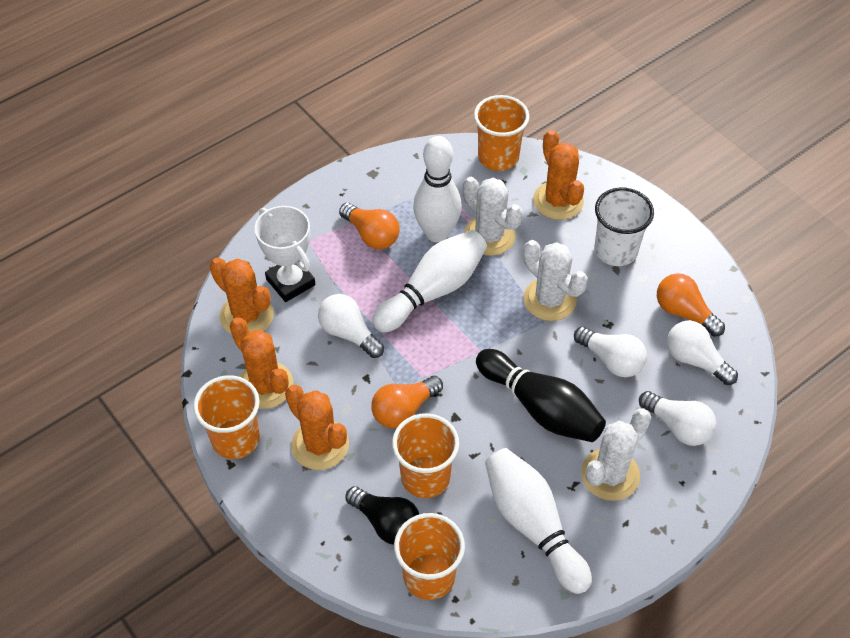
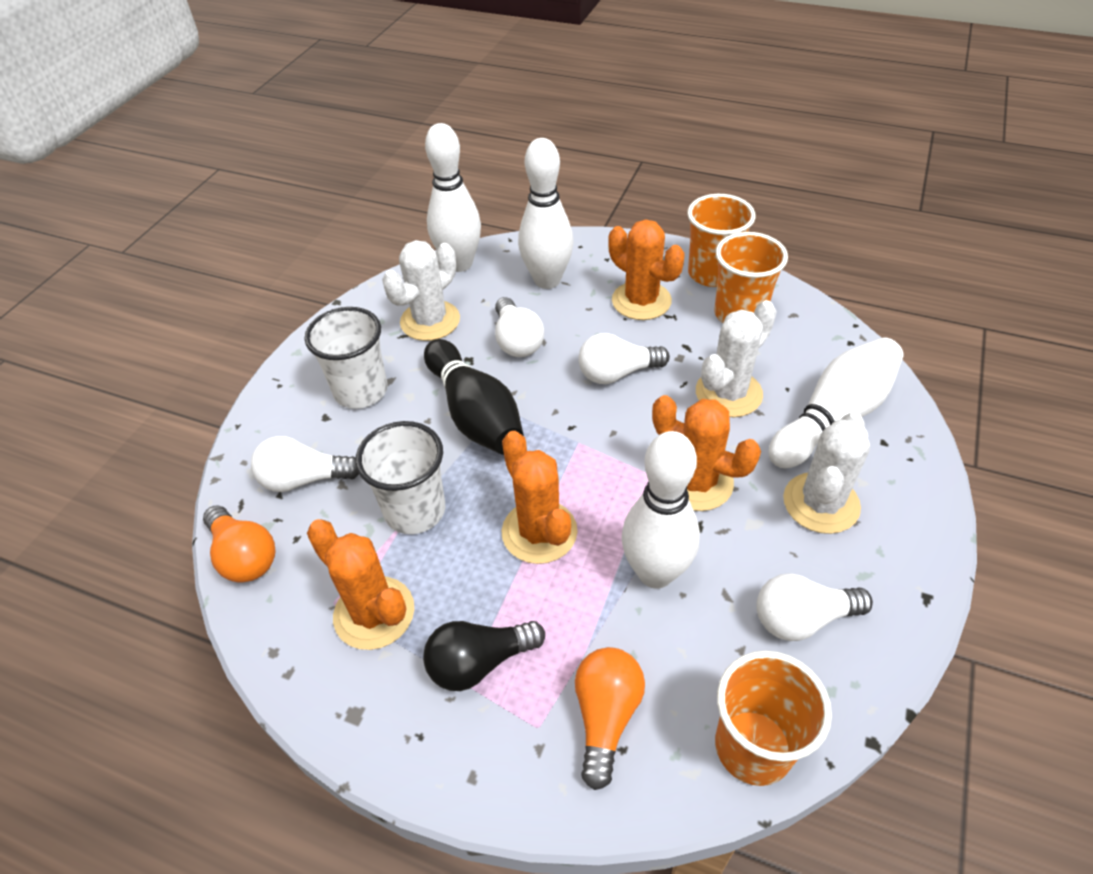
orange cup: 4 -> 3
orange light bulb: 3 -> 2
white bowling pin: 3 -> 4
white cup: 1 -> 2
white trophy: 1 -> 0

